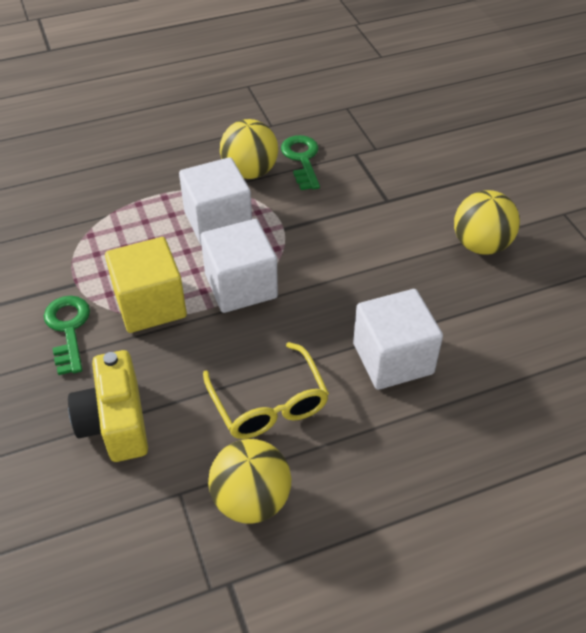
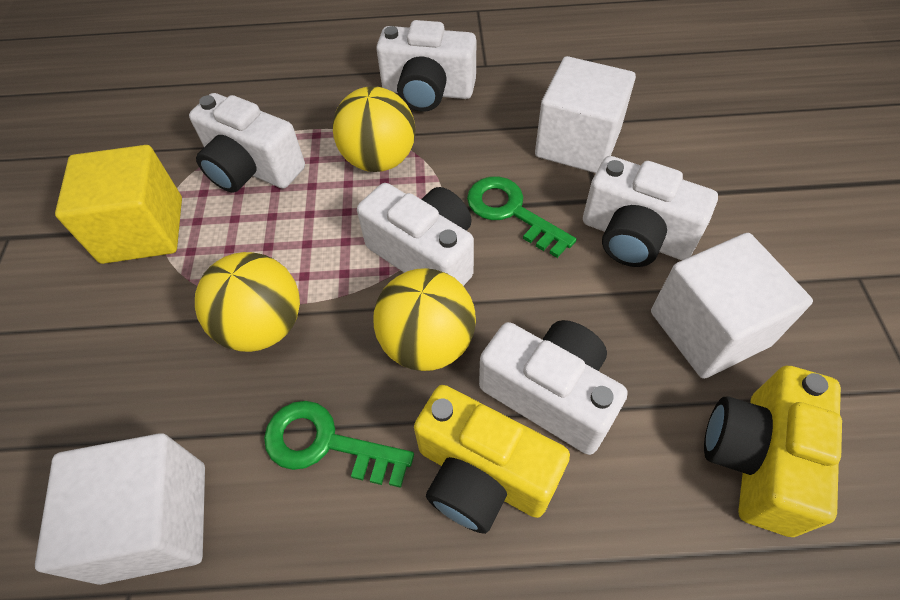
white camera: 0 -> 5
yellow camera: 1 -> 2
yellow glasses: 1 -> 0

